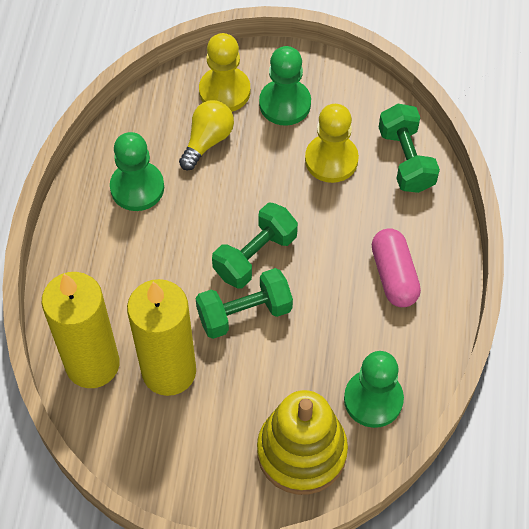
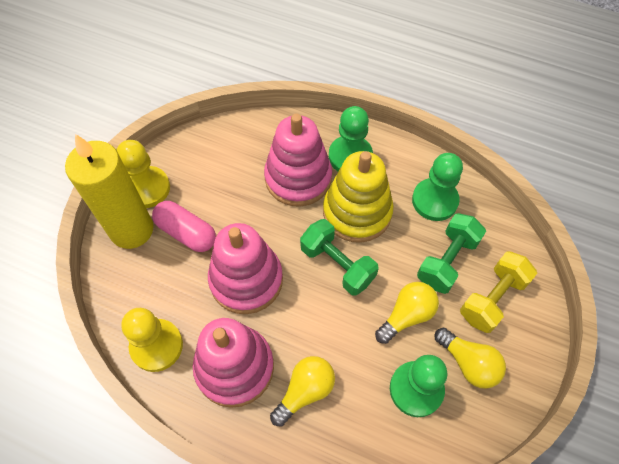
green dumbbell: 3 -> 2
pink stacking toy: 0 -> 3
yellow candle: 2 -> 1
yellow dumbbell: 0 -> 1
yellow light bulb: 1 -> 3

